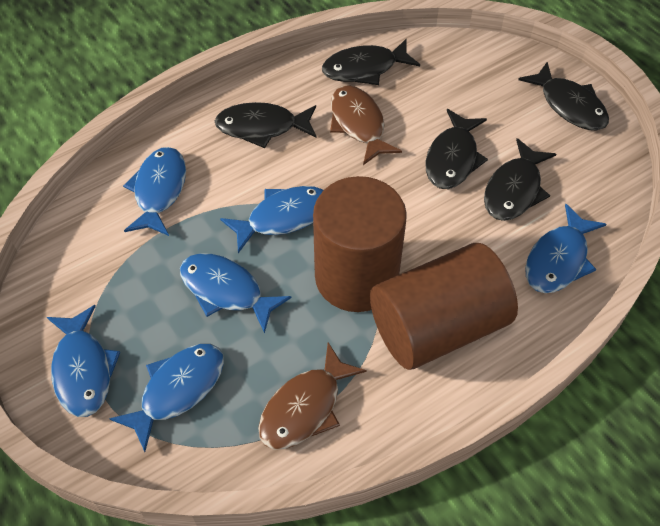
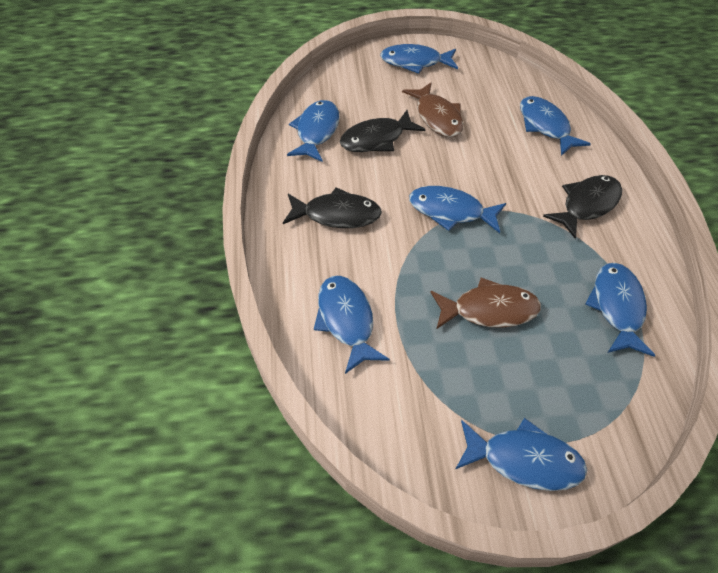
black fish: 5 -> 3
blue fish: 6 -> 7
brown cylinder: 2 -> 0

